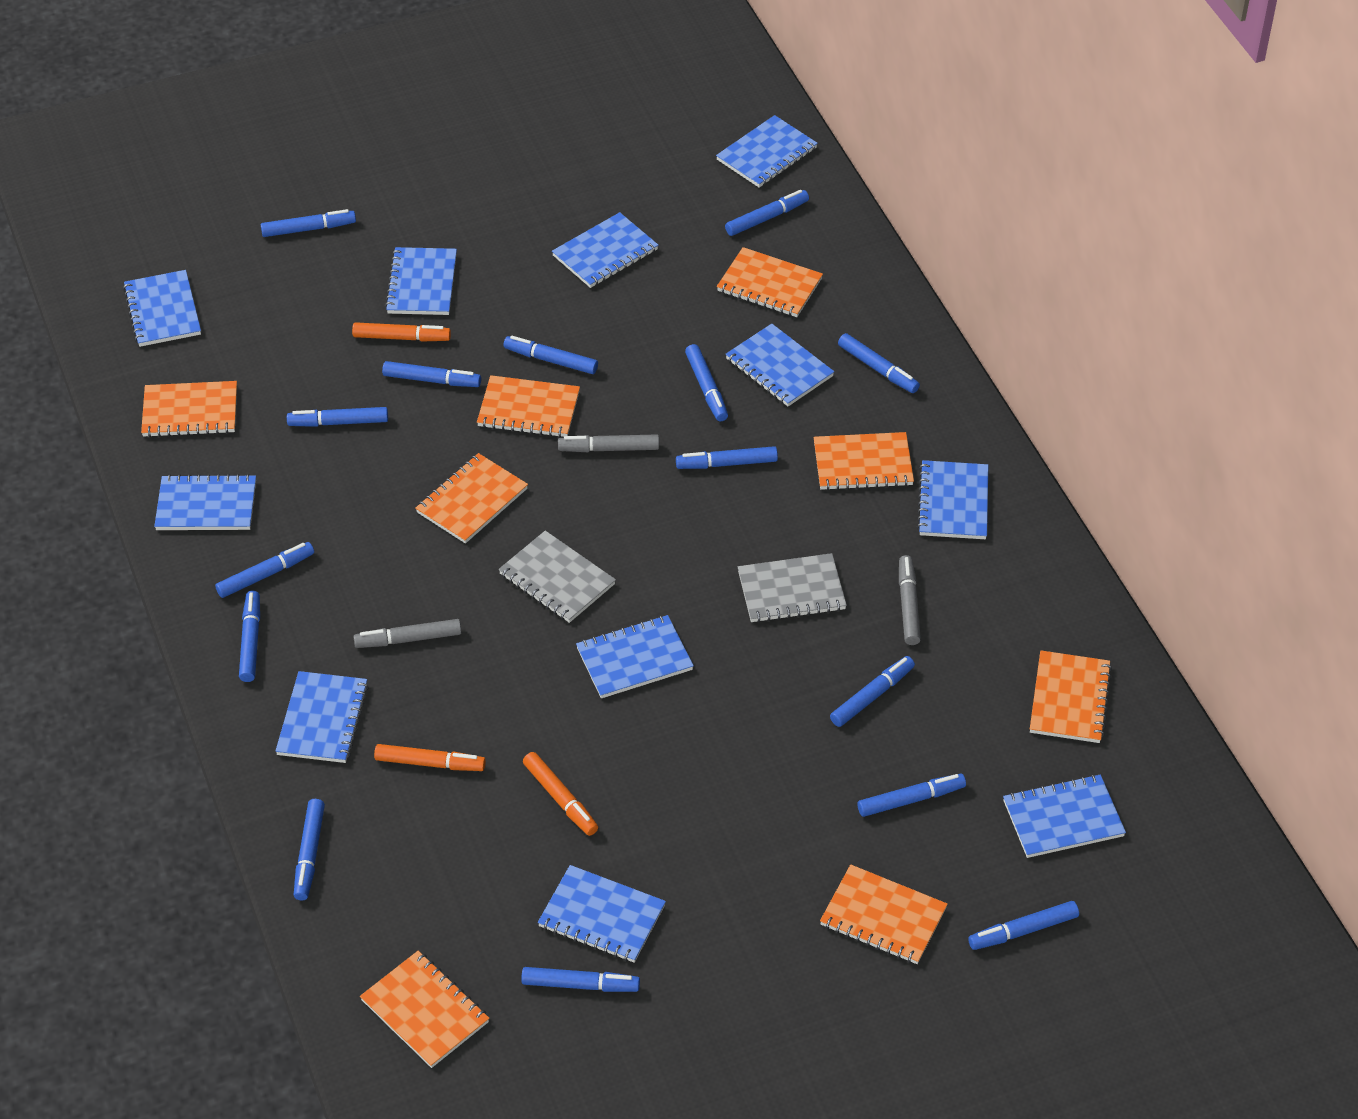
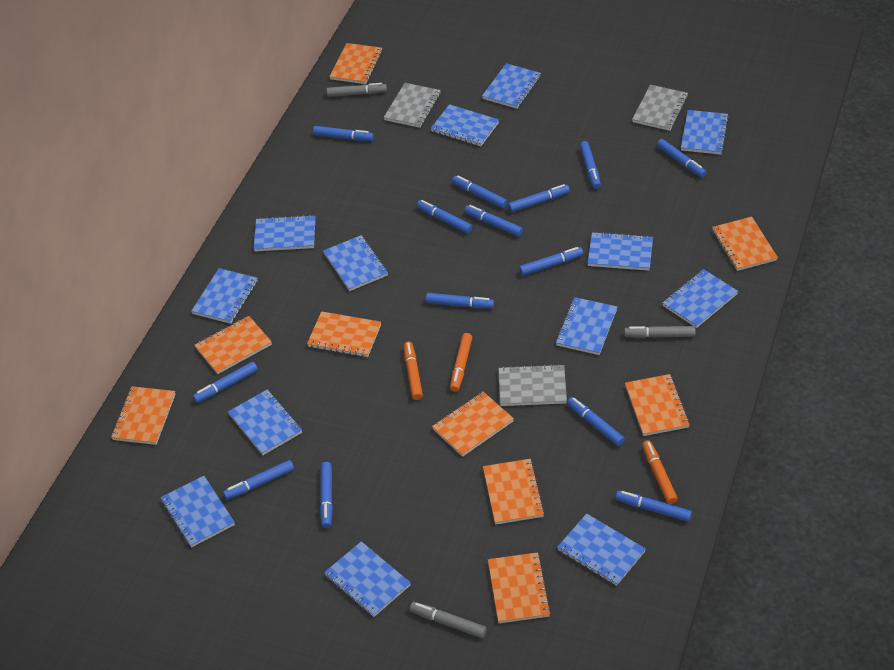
blue marker: 15 -> 14
blue notebook: 11 -> 13
grey notebook: 2 -> 3
orange notebook: 8 -> 9

